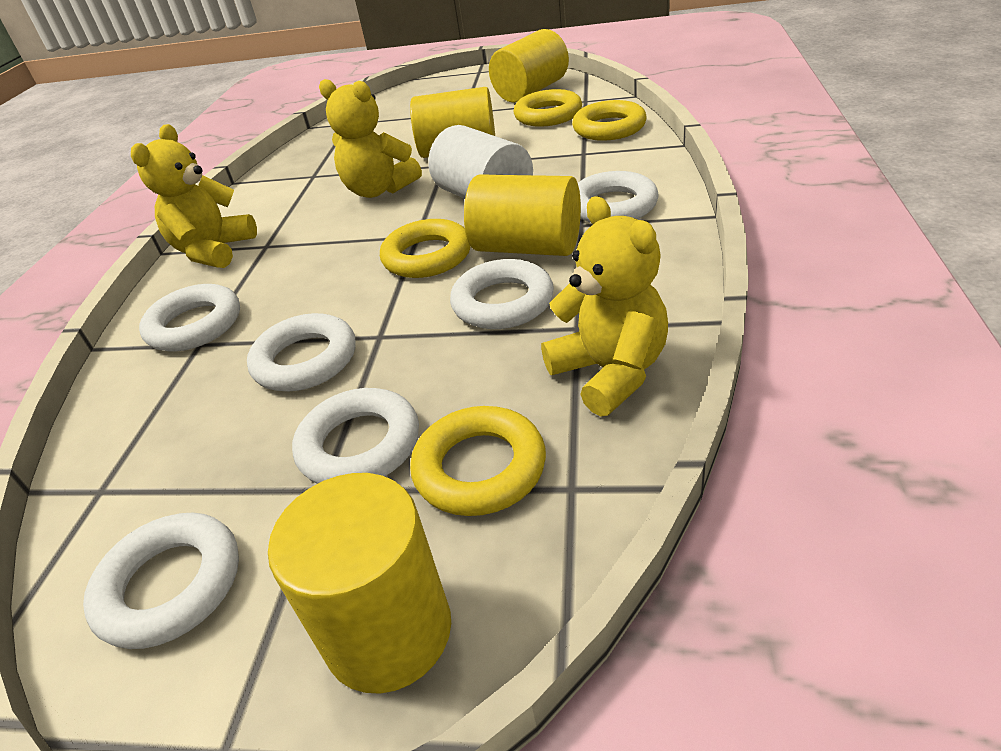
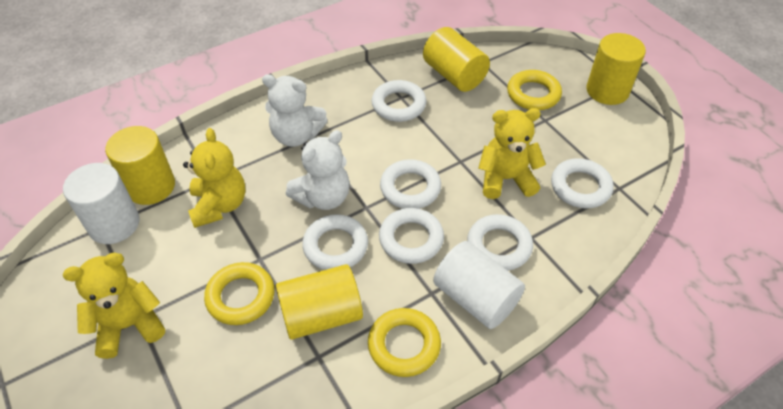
white cylinder: 1 -> 2
white teddy bear: 0 -> 2
yellow ring: 4 -> 3

